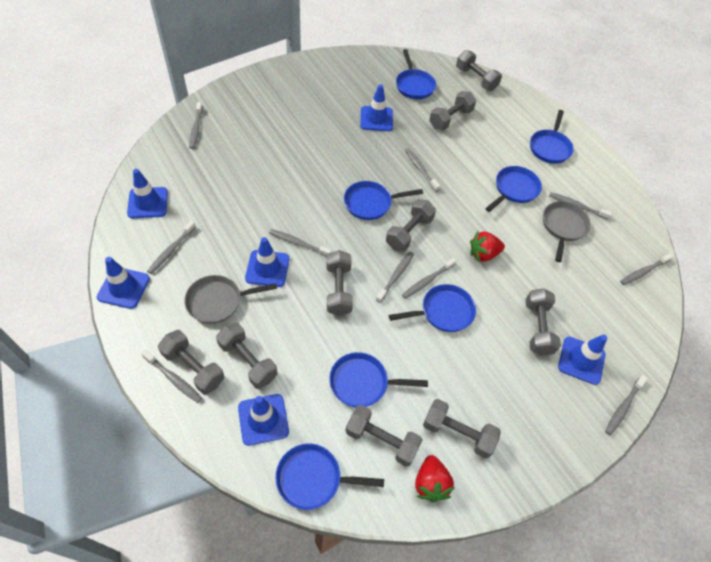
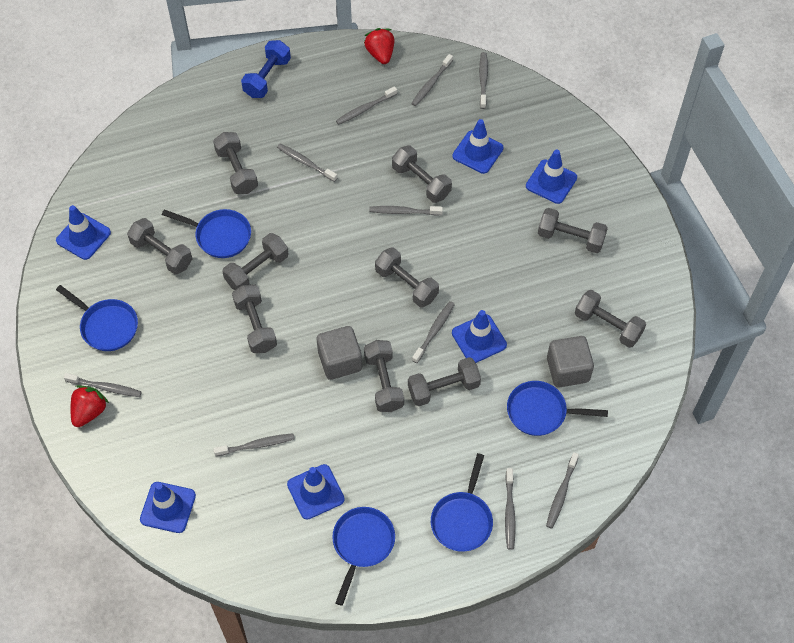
blue dumbbell: 0 -> 1
blue pan: 7 -> 5
grey cube: 0 -> 2
grey dumbbell: 9 -> 10
grey pan: 2 -> 0

